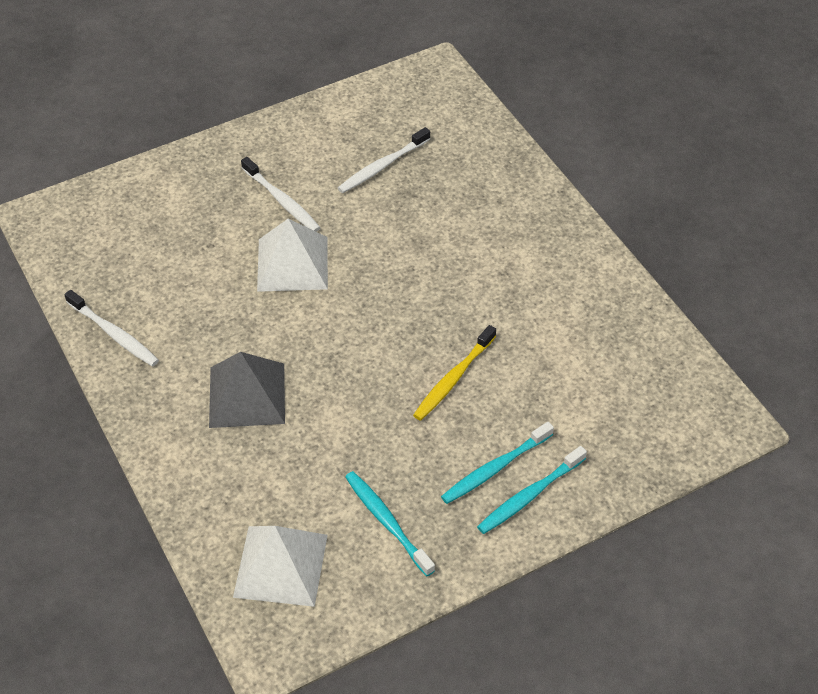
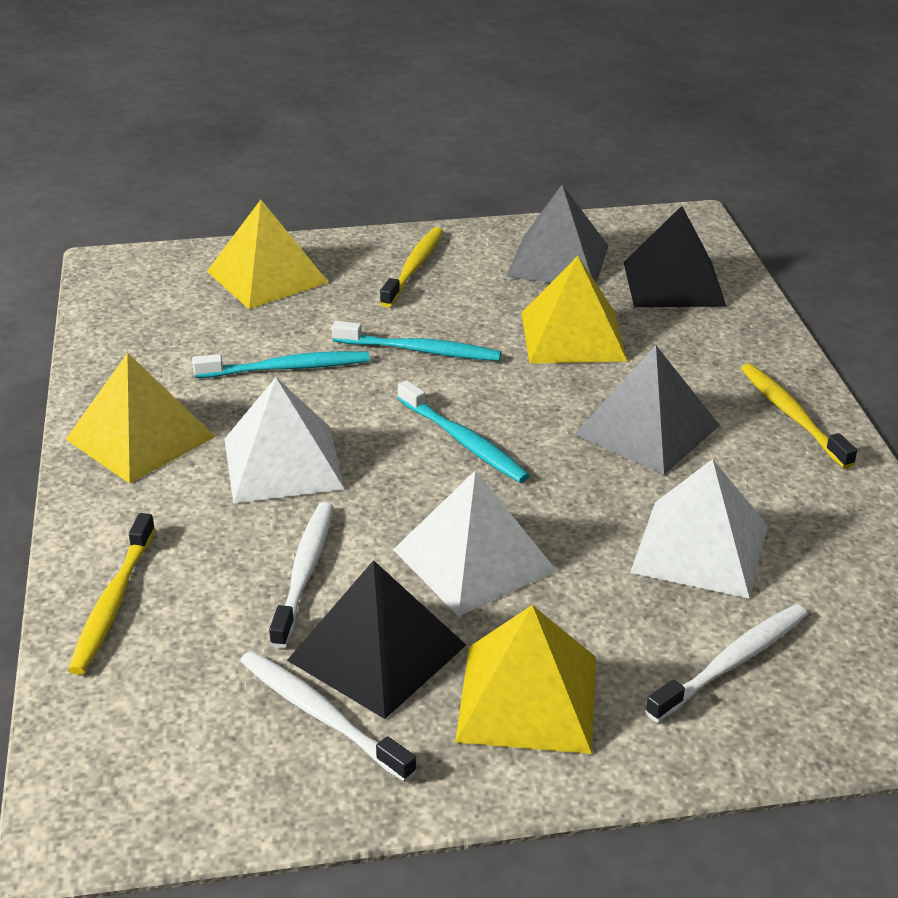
black pyramid: 0 -> 2
grey pyramid: 1 -> 2
white pyramid: 2 -> 3
yellow pyramid: 0 -> 4
yellow toothbrush: 1 -> 3

